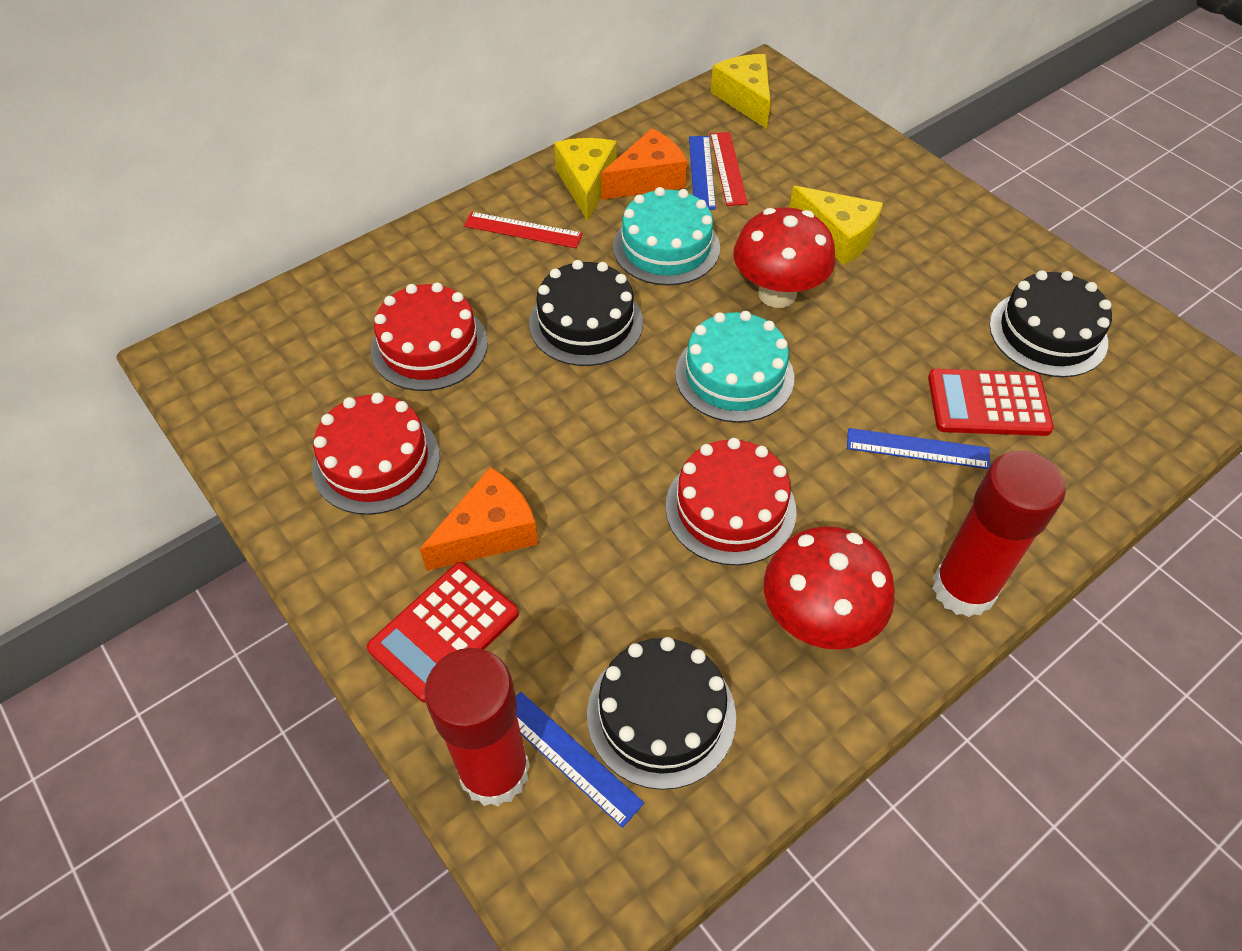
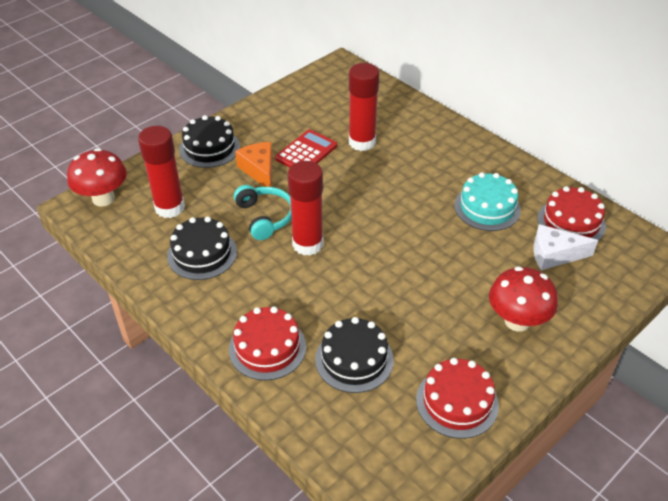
blue ruler: 3 -> 0
orange cheese: 2 -> 1
red calculator: 2 -> 1
red glue stick: 2 -> 3
red ruler: 2 -> 0
turquoise cake: 2 -> 1
turquoise headphones: 0 -> 1
white cheese: 0 -> 1
yellow cheese: 3 -> 0

